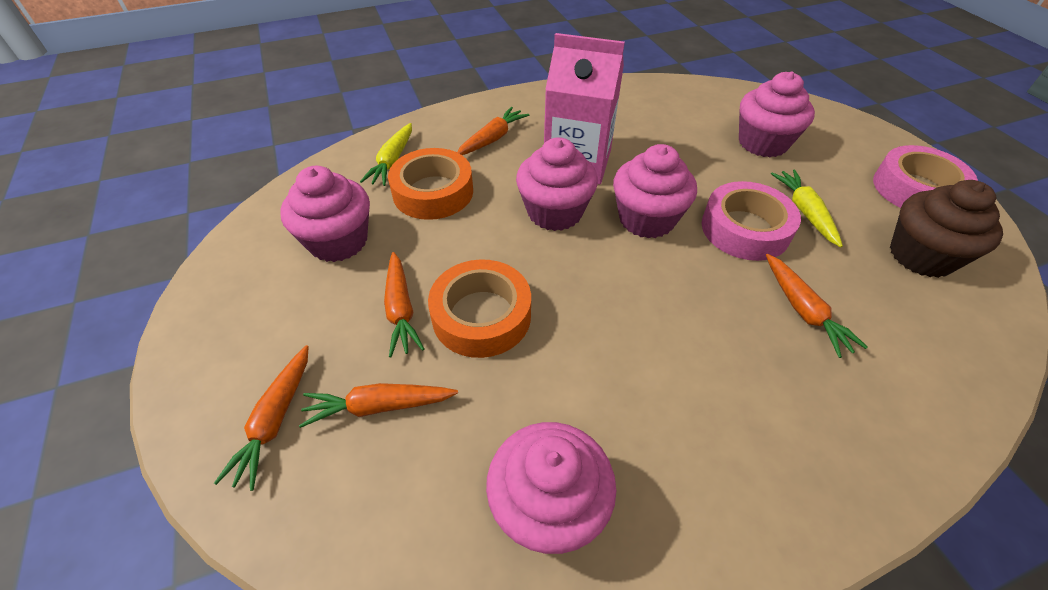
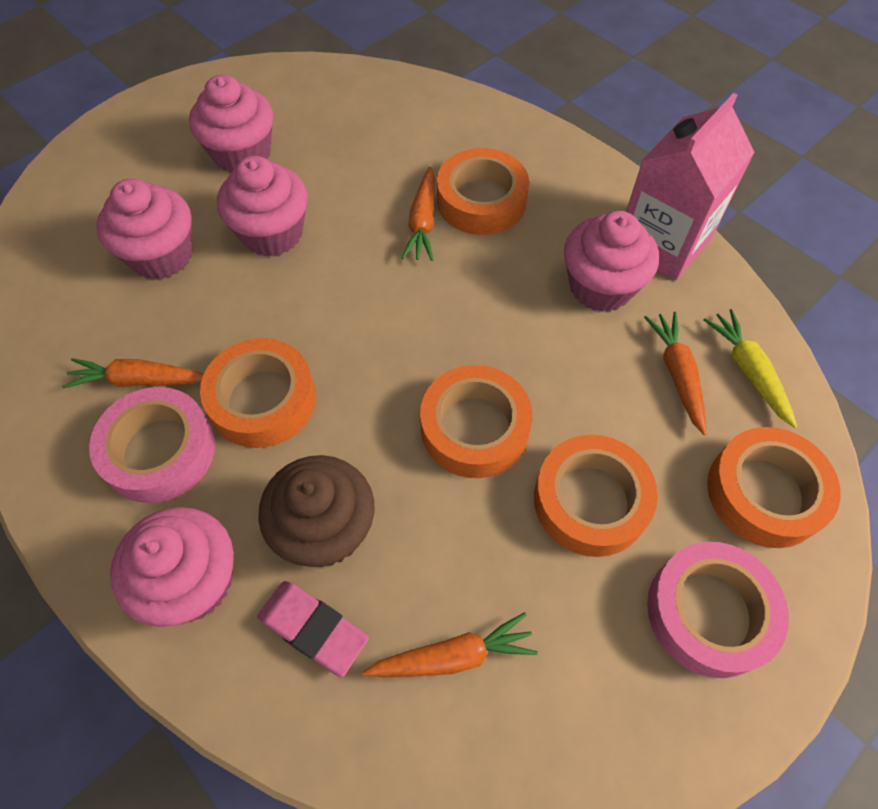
orange carrot: 5 -> 4
orange tape: 2 -> 5
pink eraser: 0 -> 1
yellow carrot: 2 -> 1

